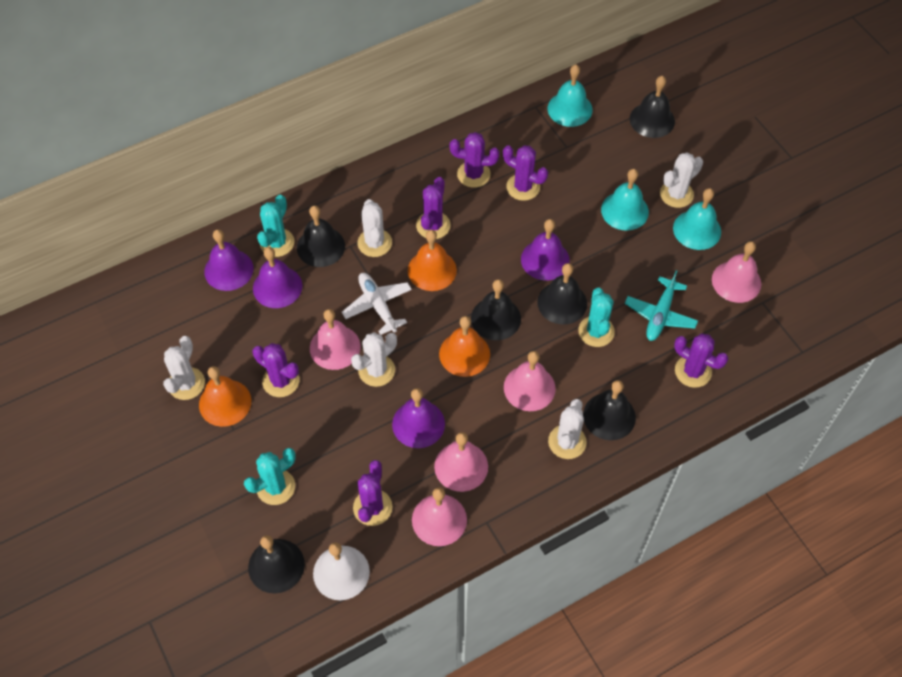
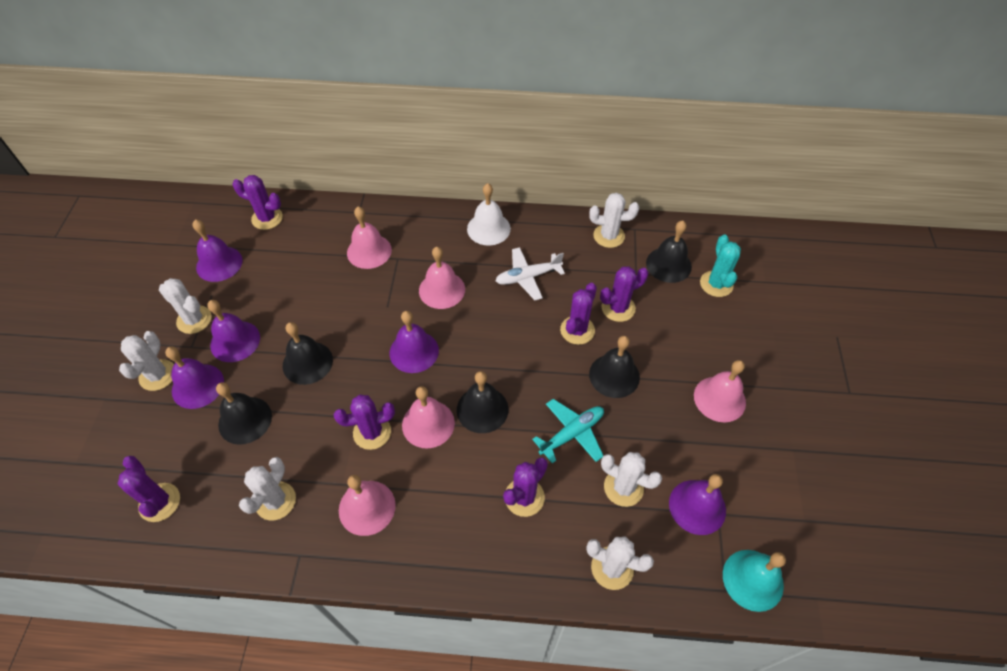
black bell: 6 -> 5
orange bell: 3 -> 0
purple bell: 4 -> 5
turquoise bell: 3 -> 1
turquoise cactus: 3 -> 1
white cactus: 5 -> 6

